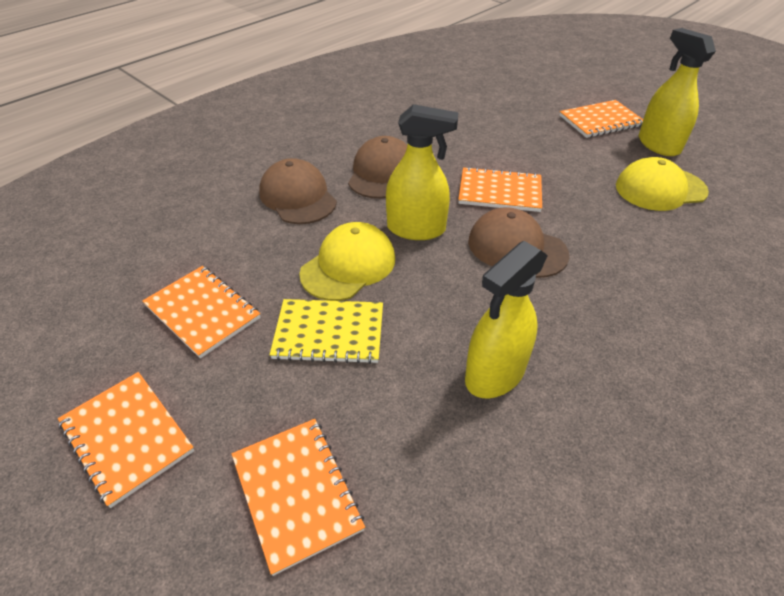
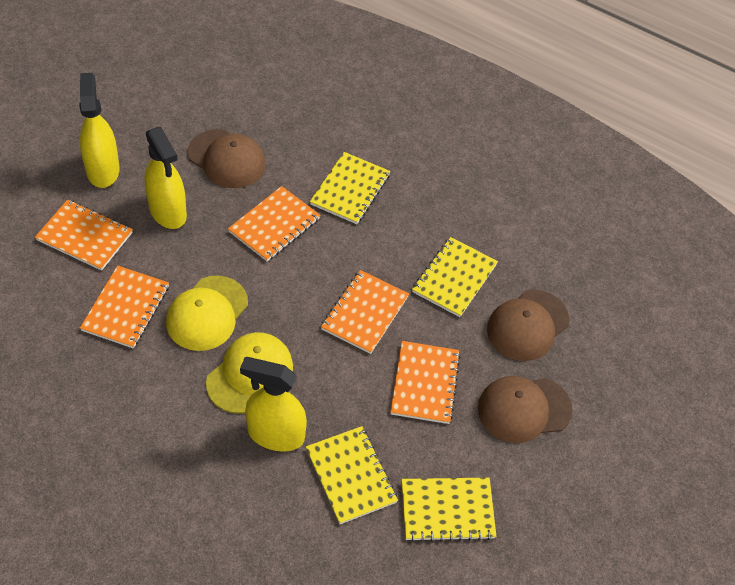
yellow notebook: 1 -> 4

